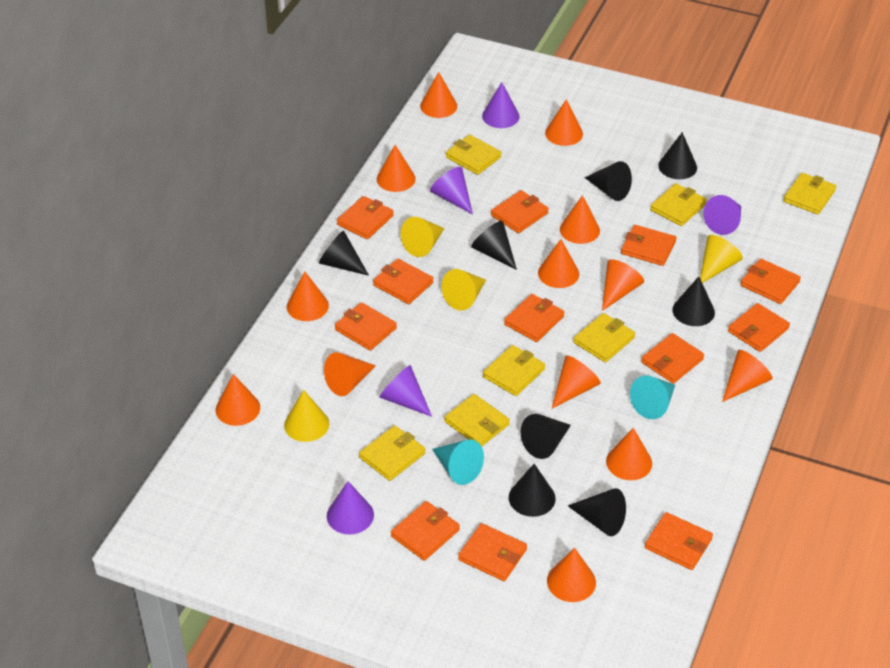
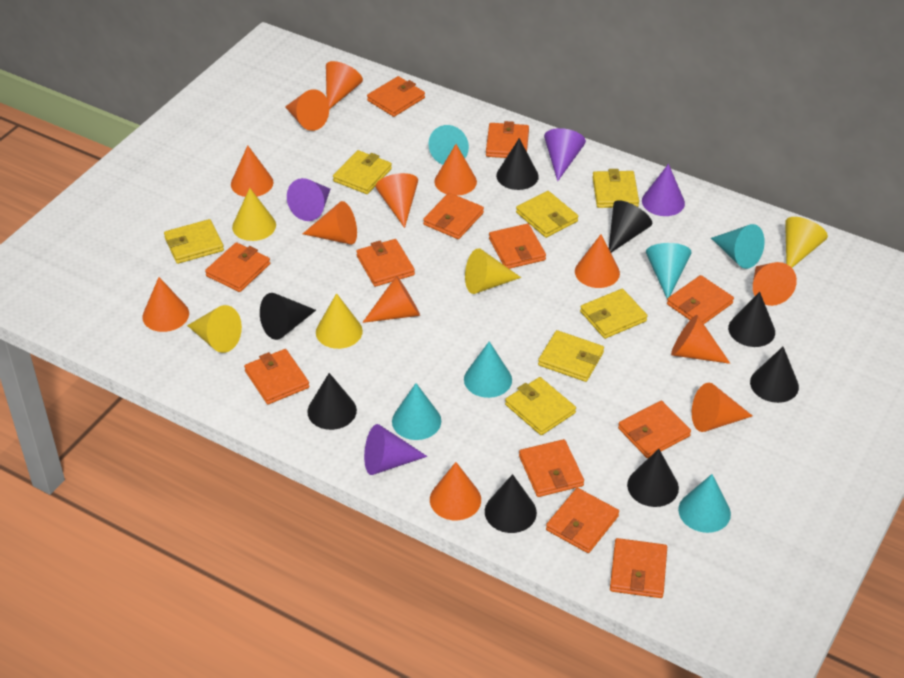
purple cone: 5 -> 4
turquoise cone: 2 -> 6
yellow cone: 4 -> 5

